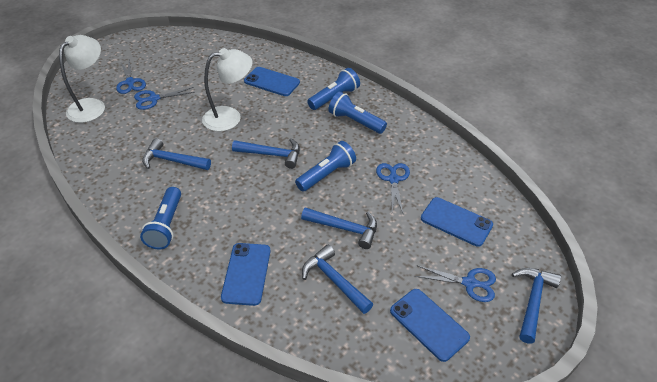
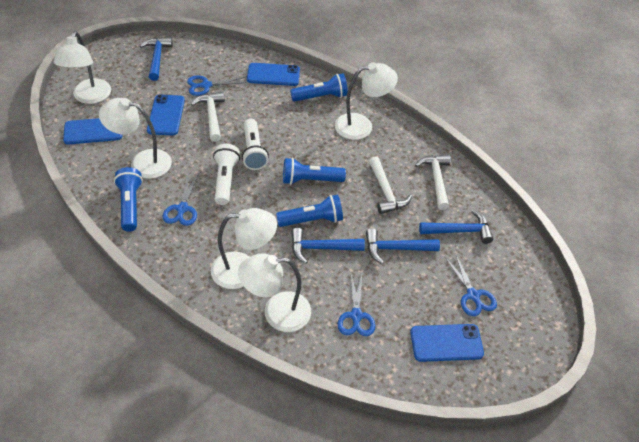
blue hammer: 5 -> 4
white flashlight: 0 -> 2
white hammer: 0 -> 3
white lamp: 2 -> 5

